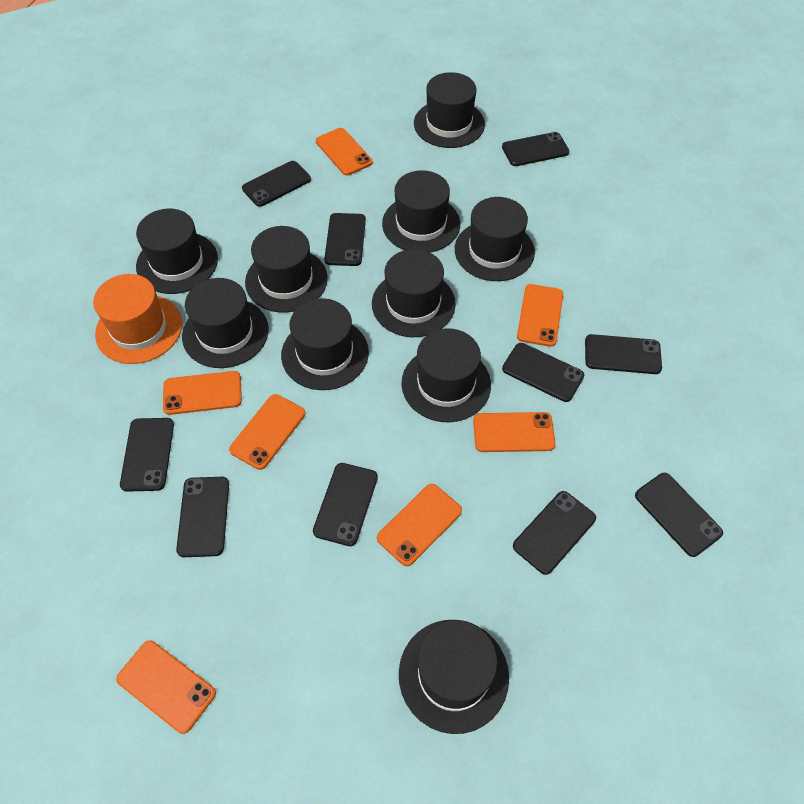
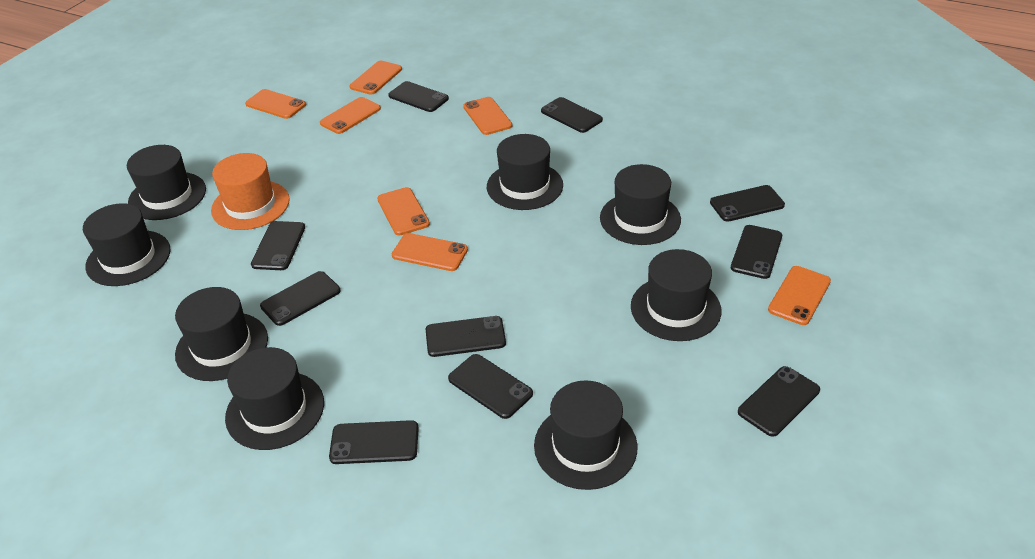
black hat: 10 -> 8

